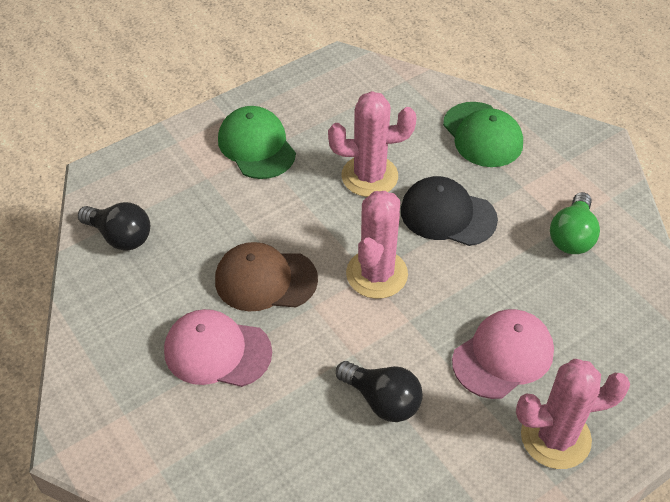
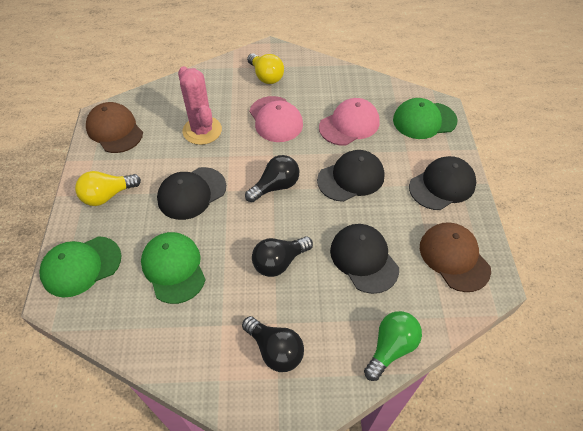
black cap: 1 -> 4
black light bulb: 2 -> 3
brown cap: 1 -> 2
green cap: 2 -> 3
pink cactus: 3 -> 1
yellow light bulb: 0 -> 2

